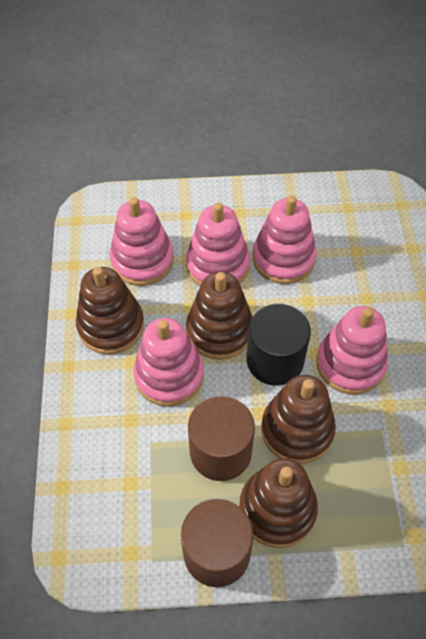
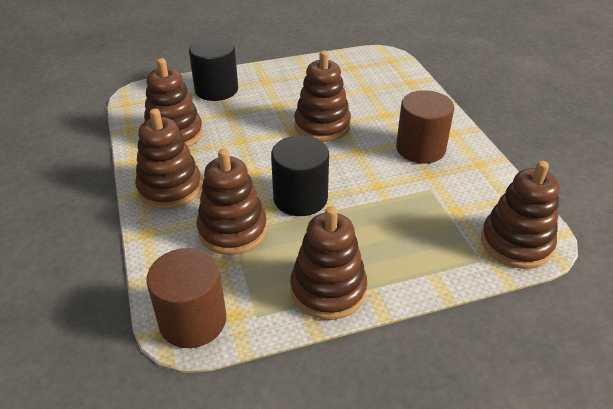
black cylinder: 1 -> 2
brown stacking toy: 4 -> 6
pink stacking toy: 5 -> 0

